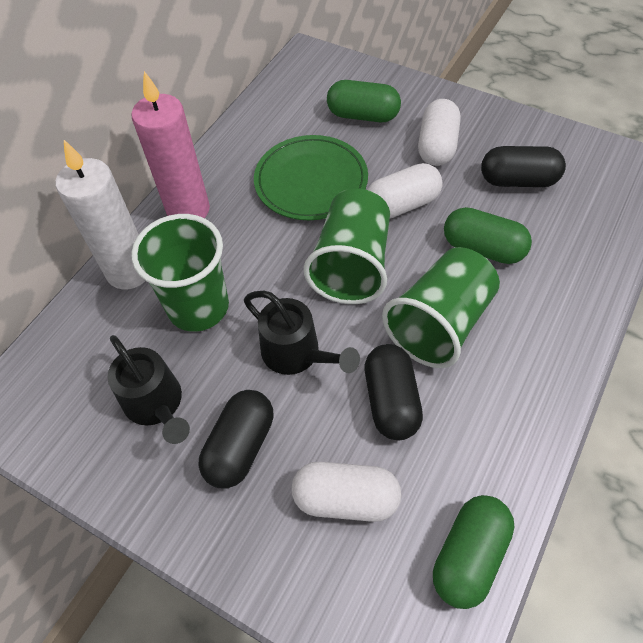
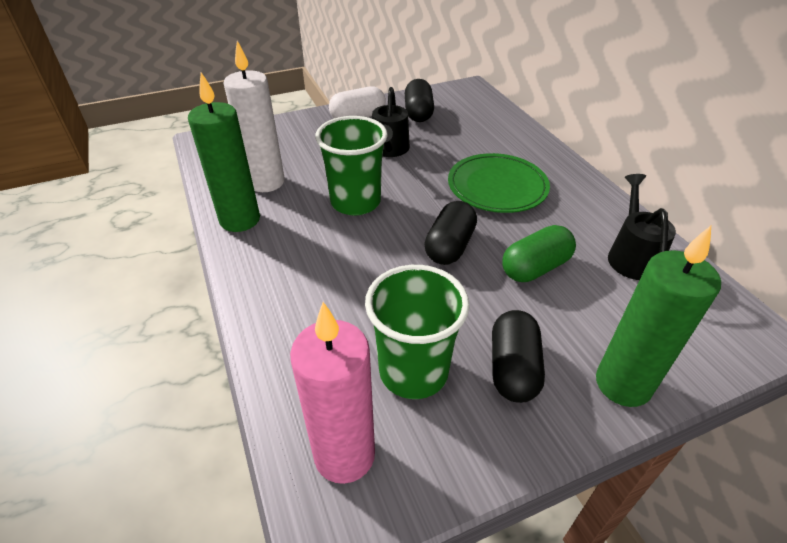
green candle: 0 -> 2
green capsule: 3 -> 1
green cup: 3 -> 2
white capsule: 3 -> 1

